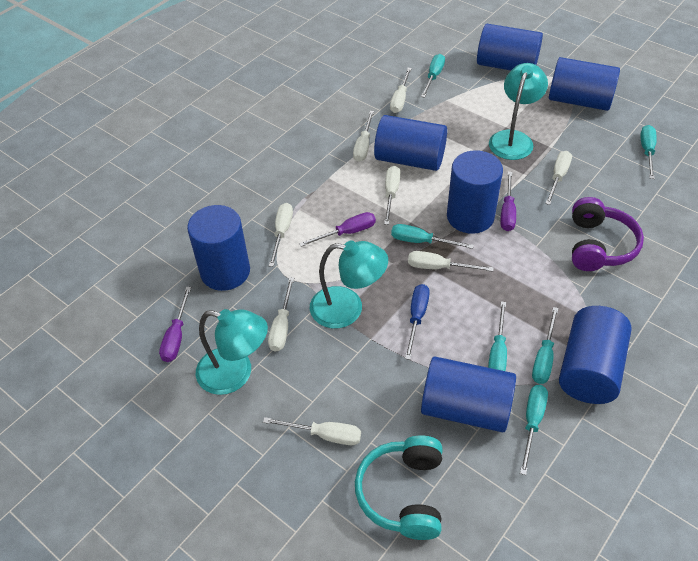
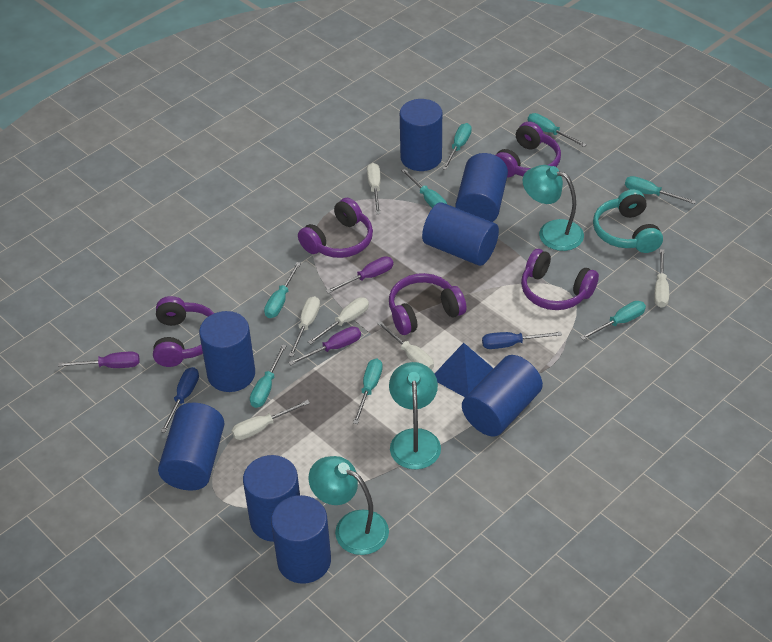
blue cylinder: 7 -> 8
blue pyramid: 0 -> 1
blue screwdriver: 1 -> 2
purple headphones: 1 -> 5
turquoise screwdriver: 6 -> 8
white screwdriver: 8 -> 6

